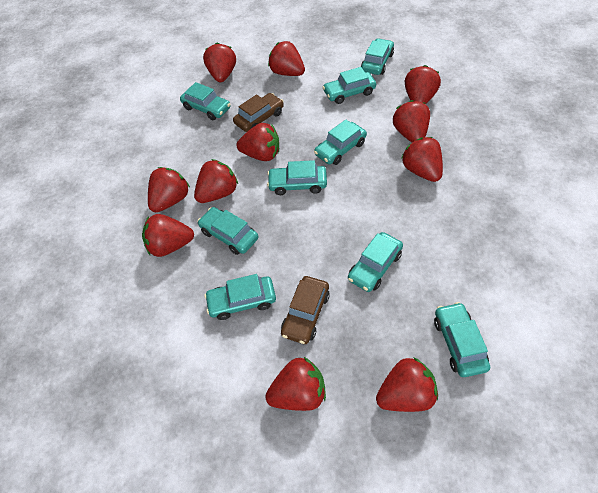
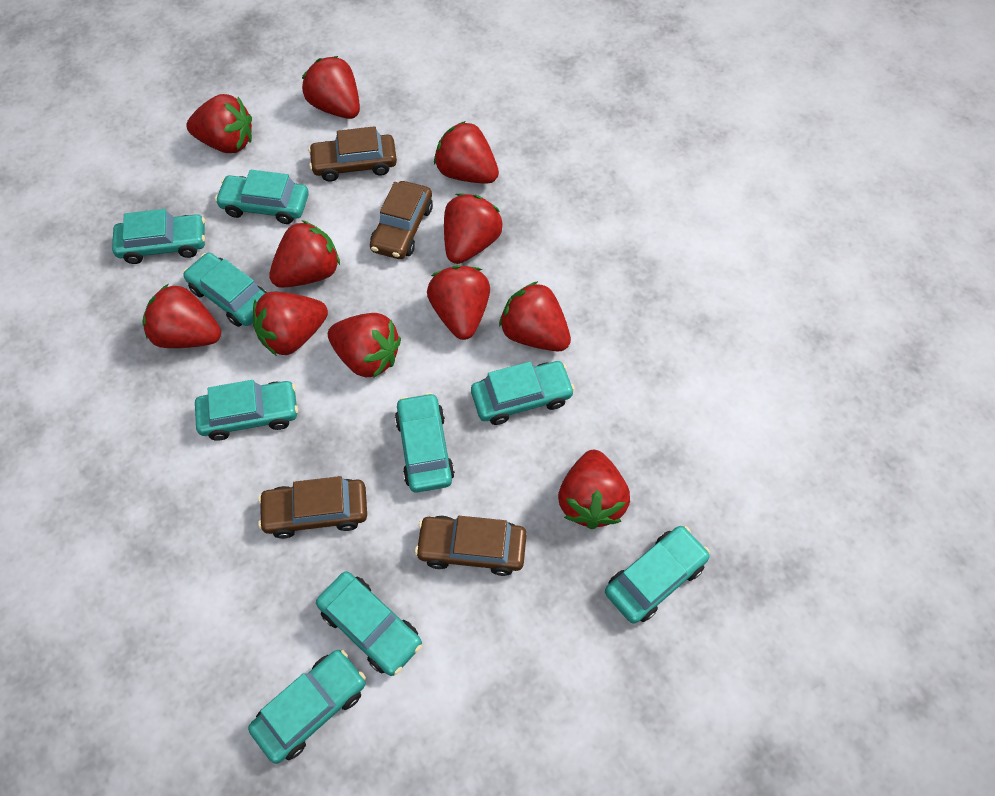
brown car: 2 -> 4

